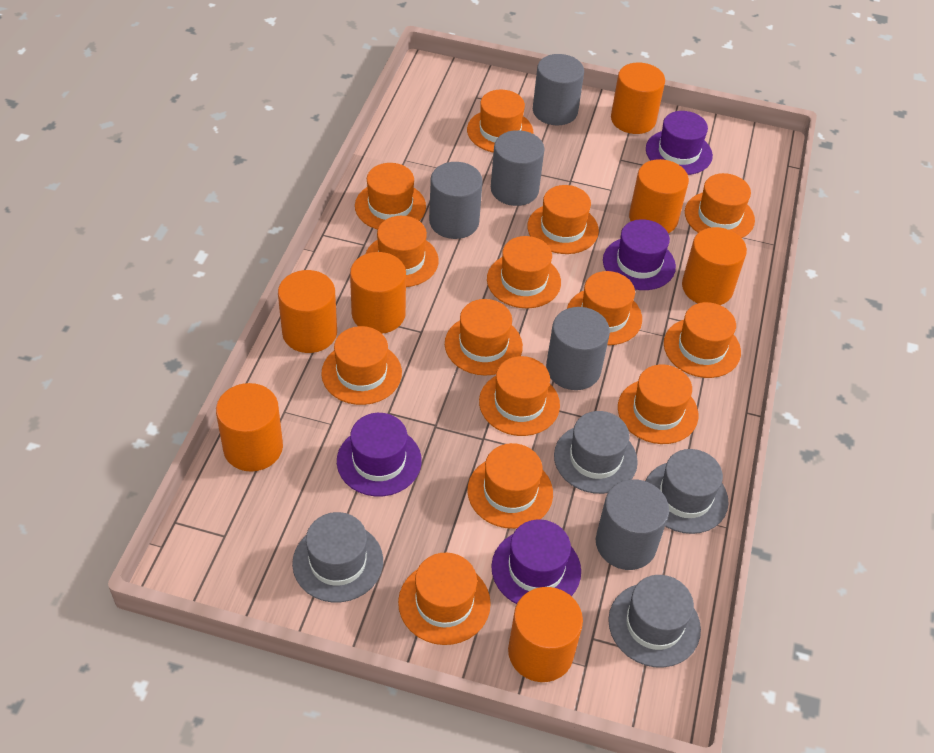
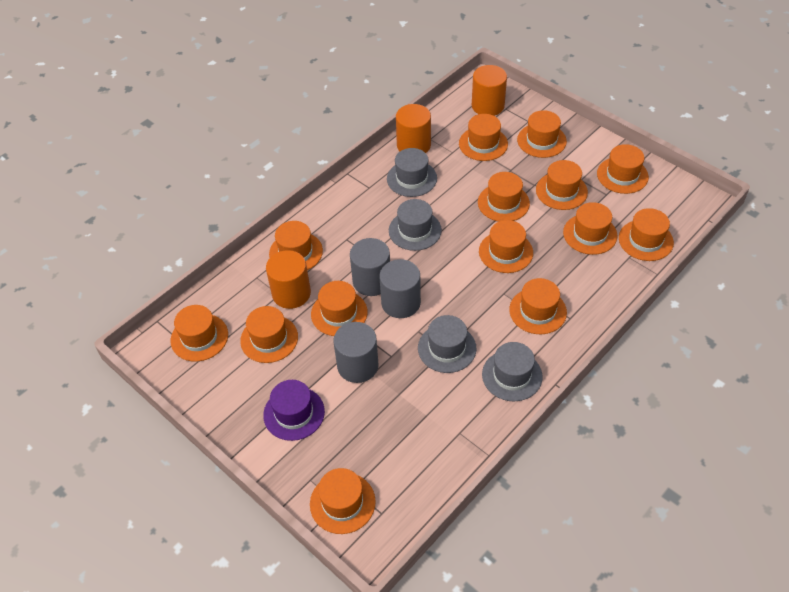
grey cylinder: 5 -> 3
orange cylinder: 7 -> 3
purple hat: 4 -> 1

